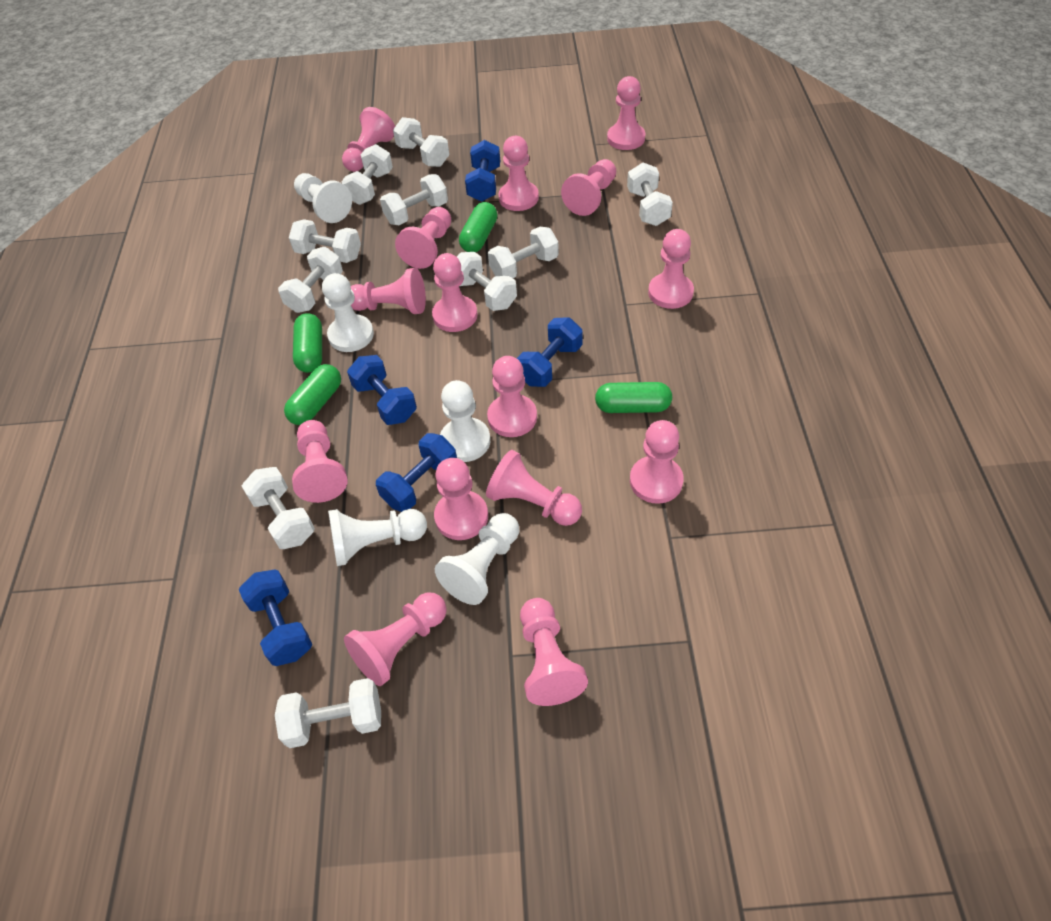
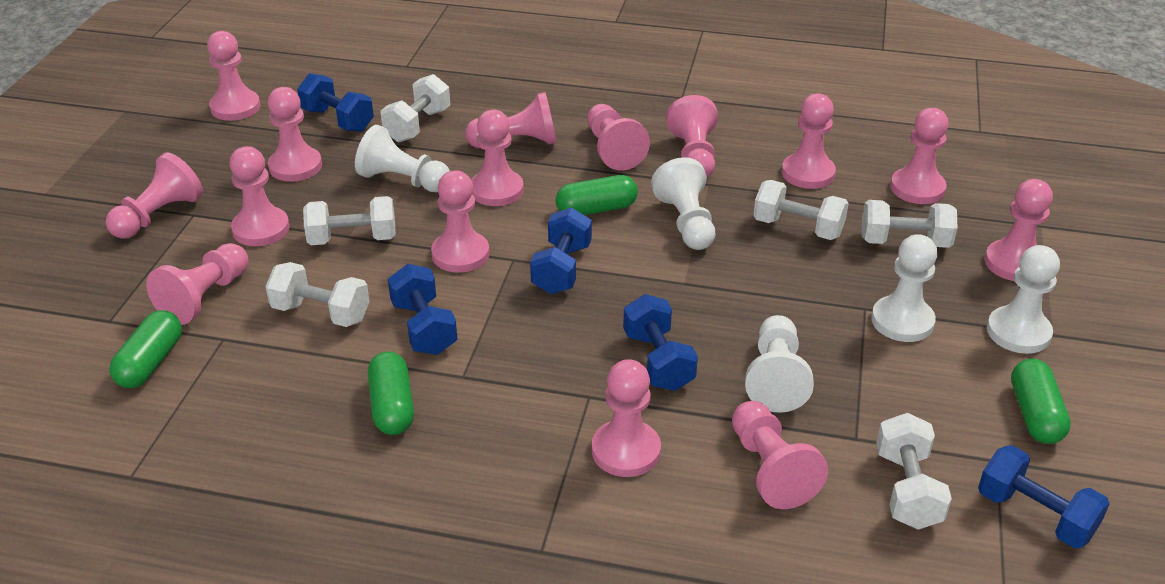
white dumbbell: 10 -> 6

